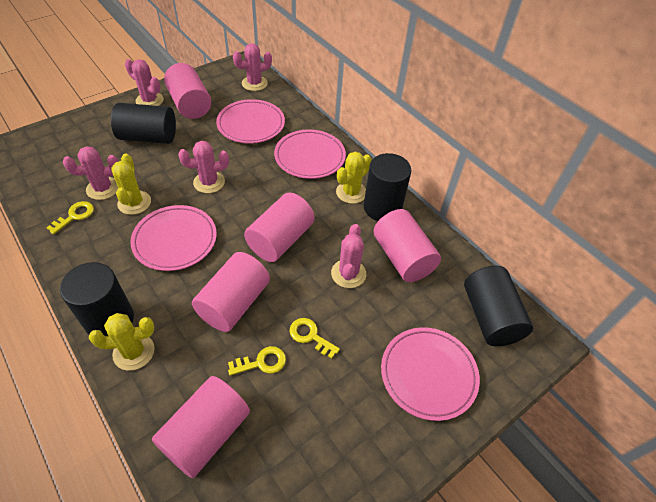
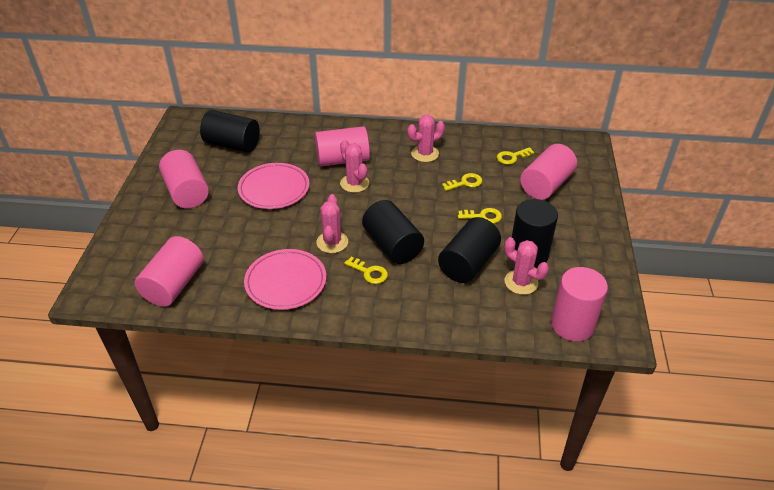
pink cactus: 5 -> 4
pink plate: 4 -> 2
yellow cactus: 3 -> 0
yellow key: 3 -> 4

